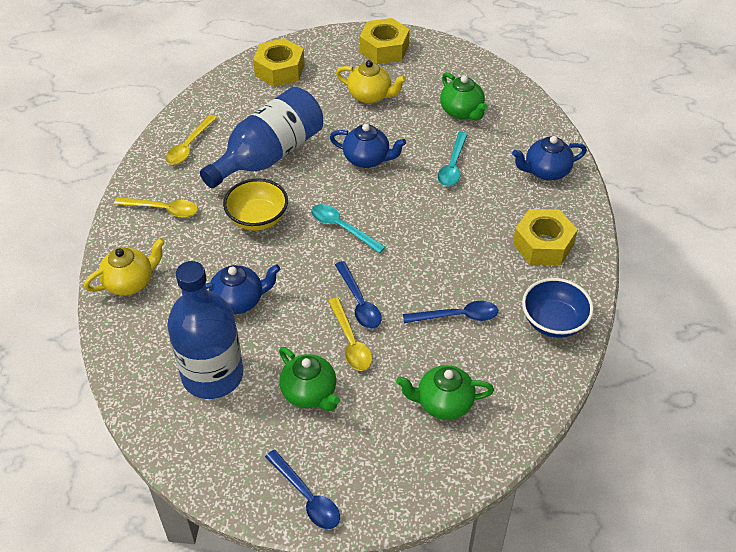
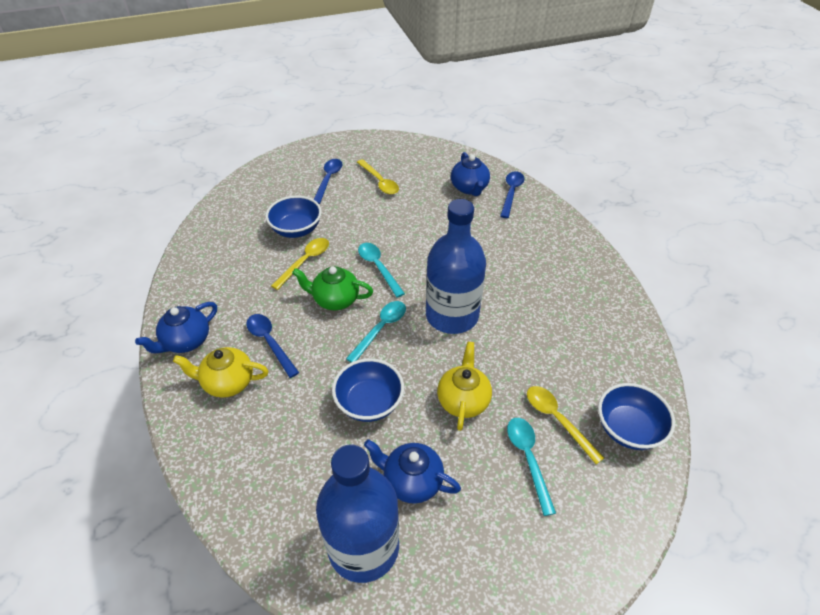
blue bowl: 1 -> 3
green teapot: 3 -> 1
turquoise spoon: 2 -> 3
yellow bowl: 1 -> 0
yellow nut: 3 -> 0

